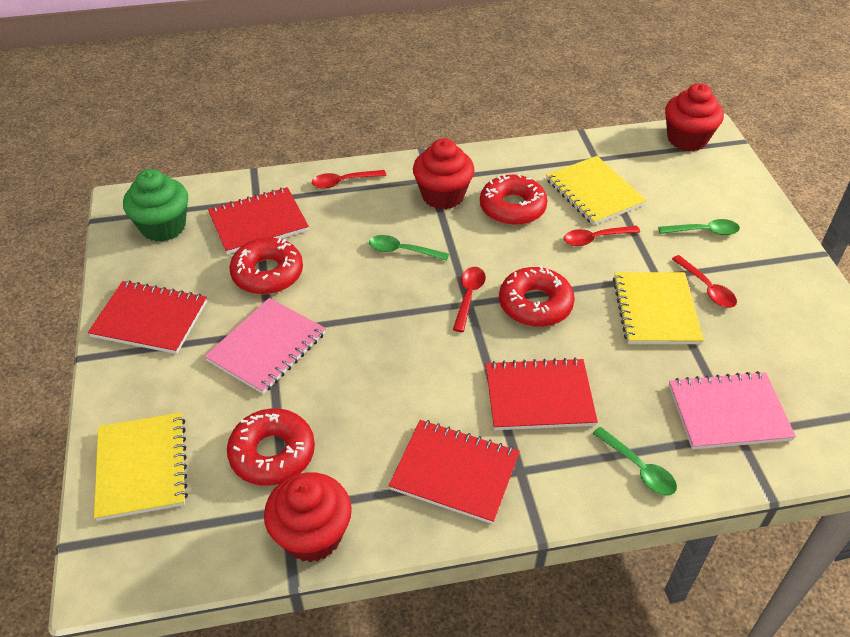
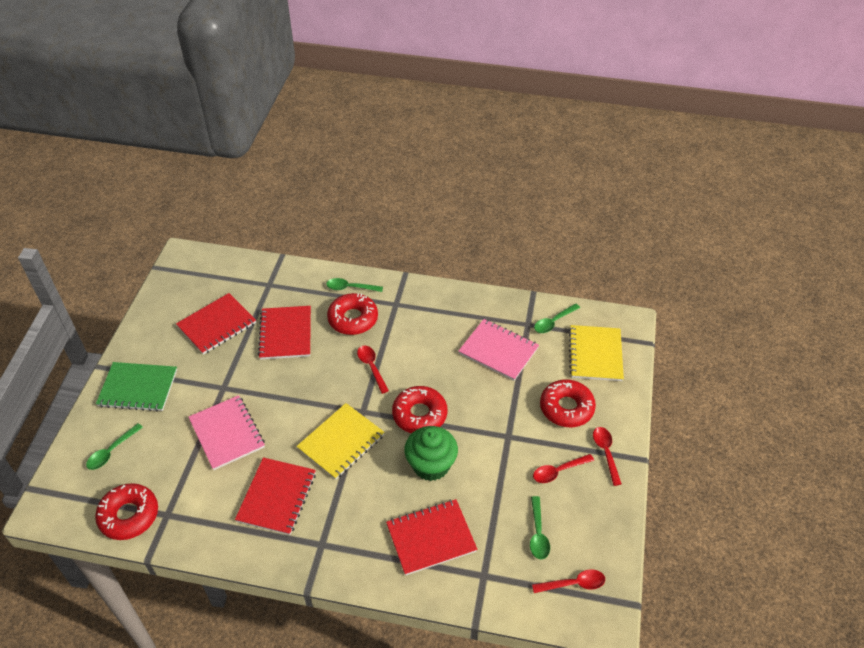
green notebook: 0 -> 1
green spoon: 3 -> 4
red cupcake: 3 -> 0
yellow notebook: 3 -> 2

